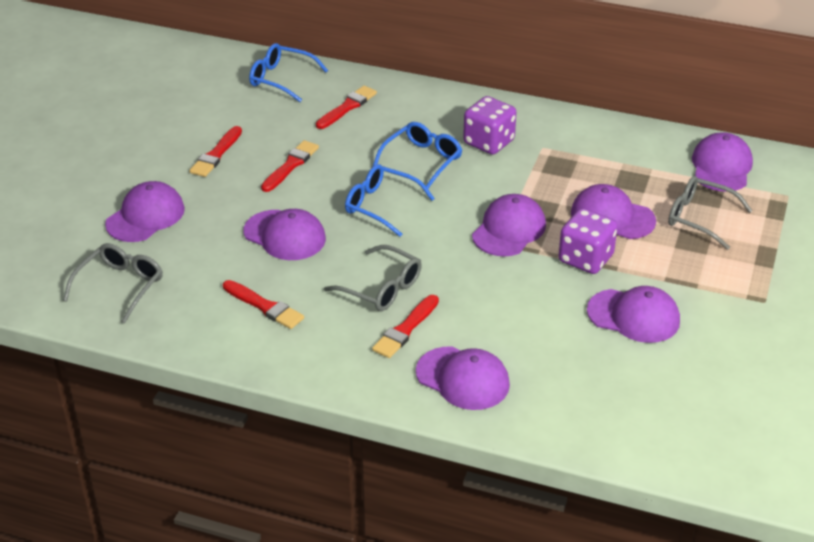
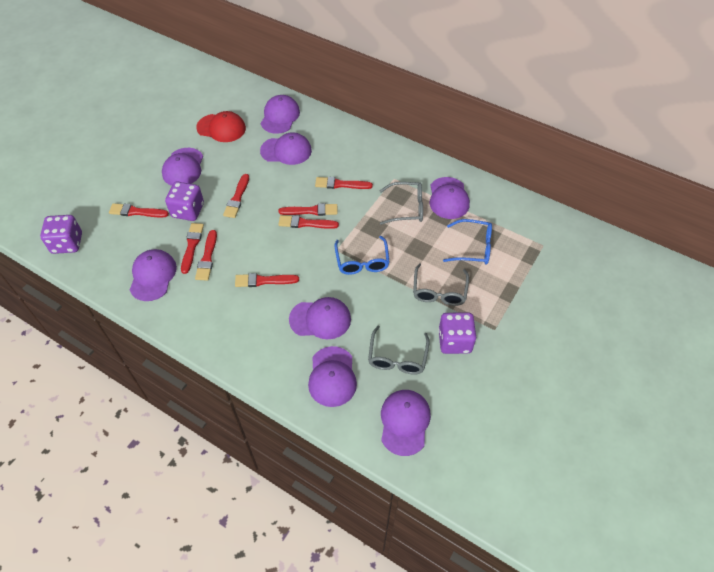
blue glasses: 3 -> 2
purple cap: 7 -> 8
purple dice: 2 -> 3
red brush: 5 -> 8
red cap: 0 -> 1

